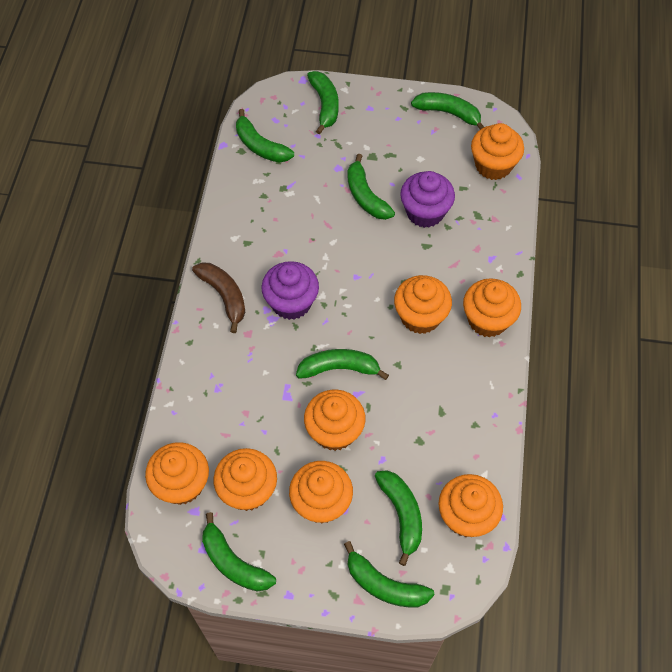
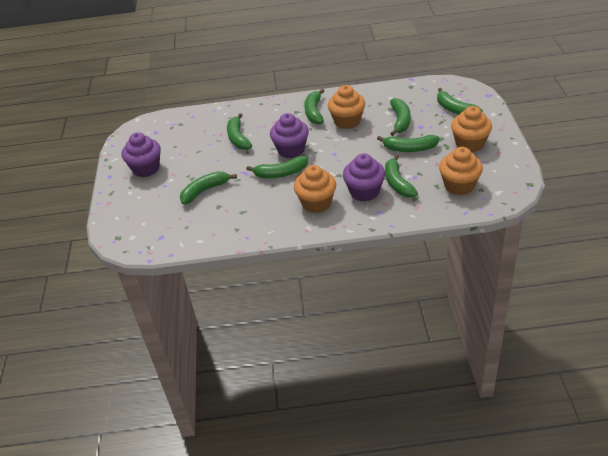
brown banana: 1 -> 0
orange cupcake: 8 -> 4
purple cupcake: 2 -> 3

